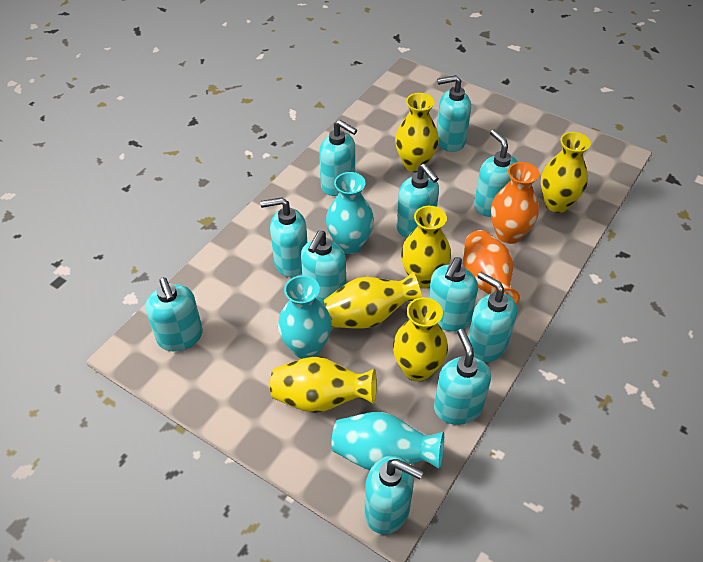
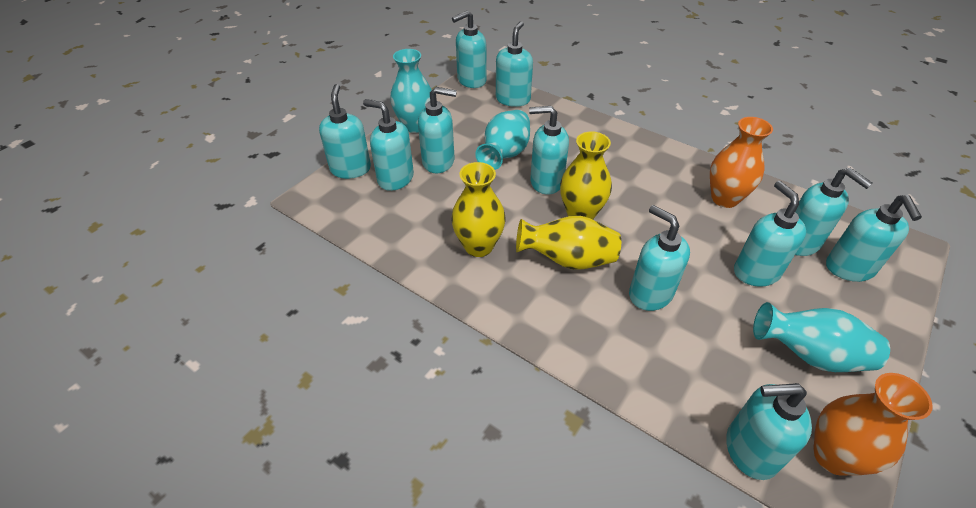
yellow vase: 6 -> 3

